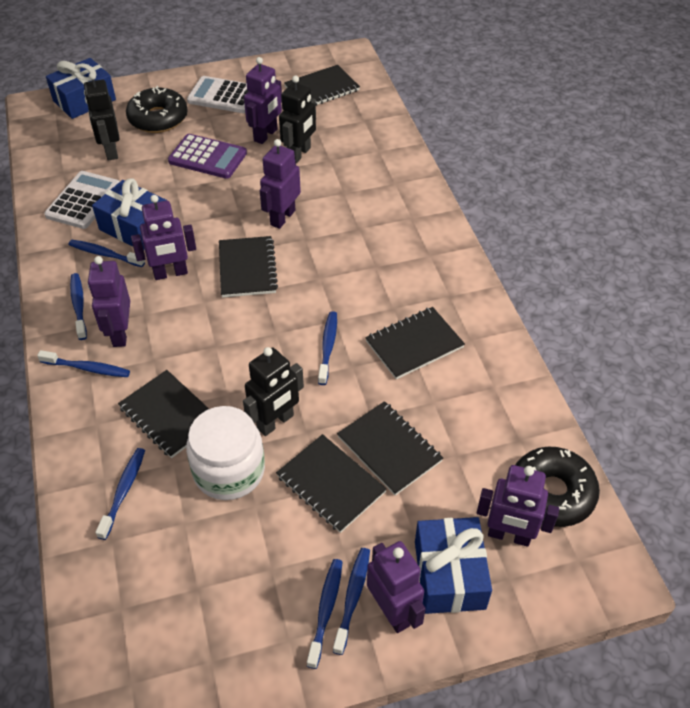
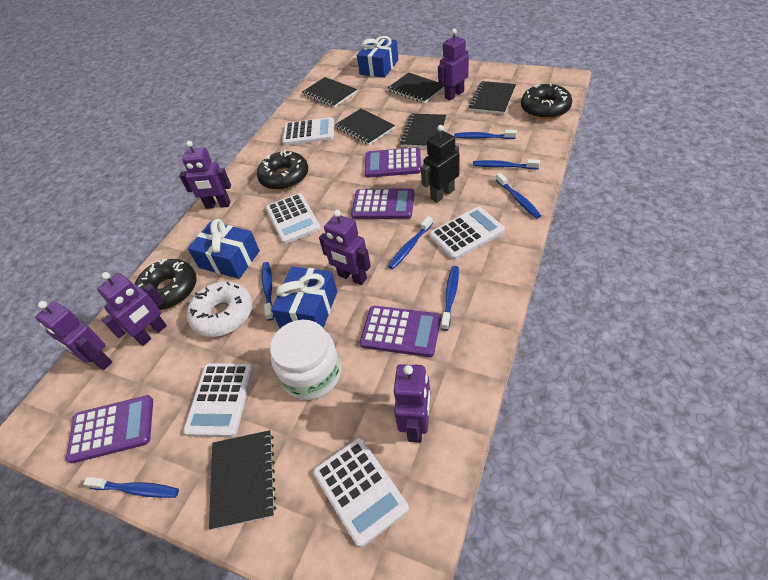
black donut: 2 -> 3
black robot: 3 -> 1
purple calculator: 1 -> 4
white calculator: 2 -> 5
white donut: 0 -> 1

